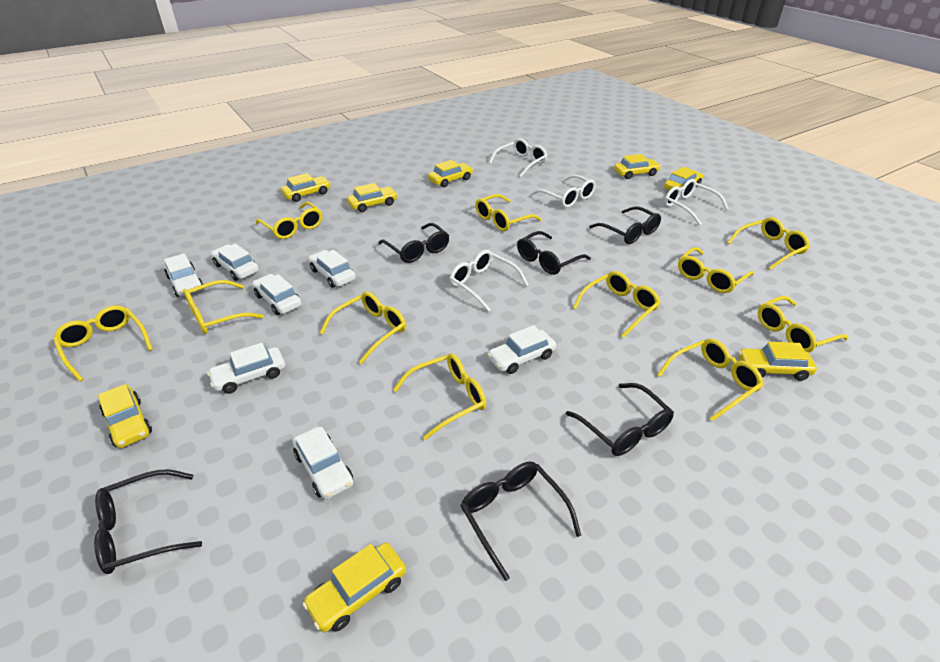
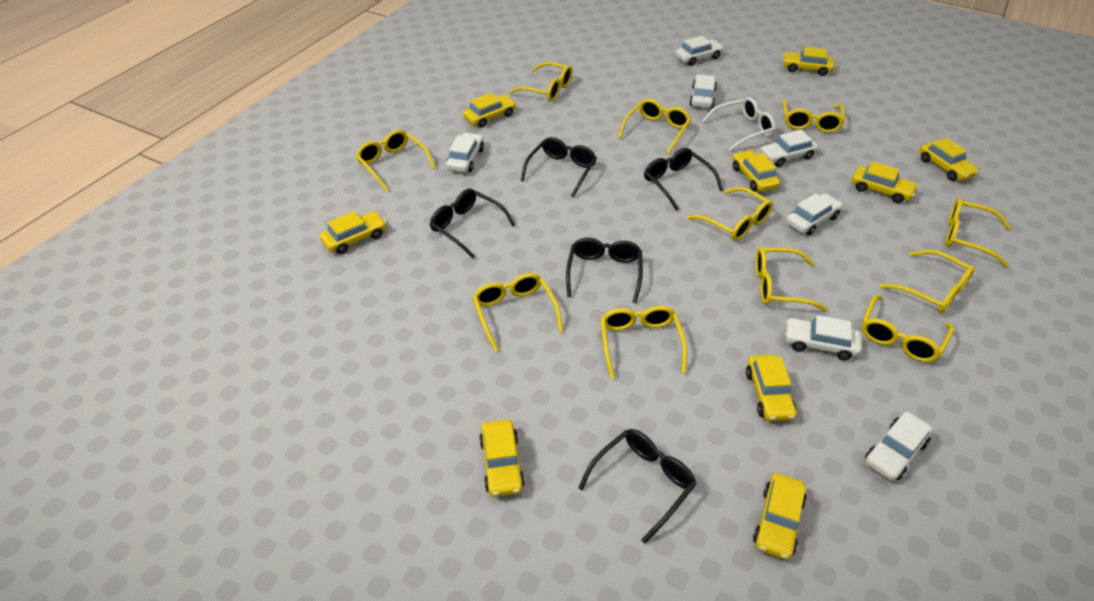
black glasses: 6 -> 5
white glasses: 4 -> 1
yellow car: 8 -> 9

